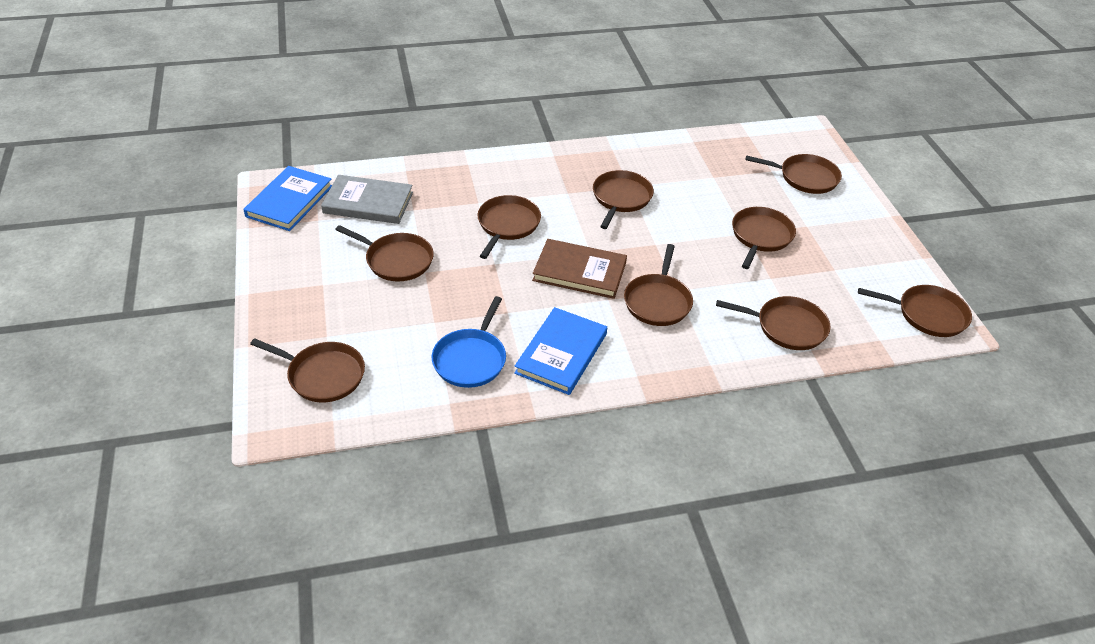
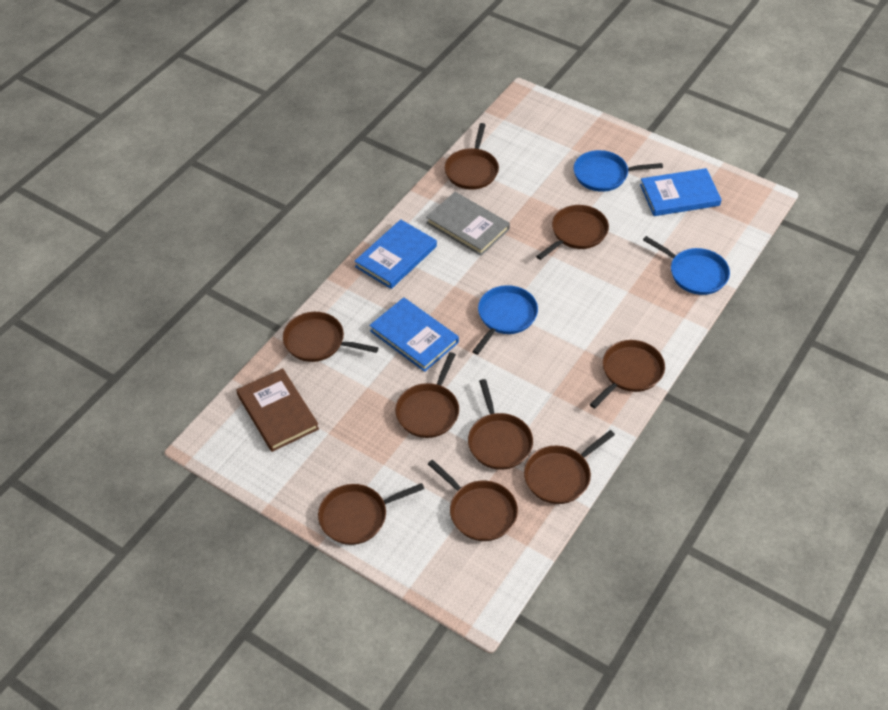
blue book: 2 -> 3
blue pan: 1 -> 3

